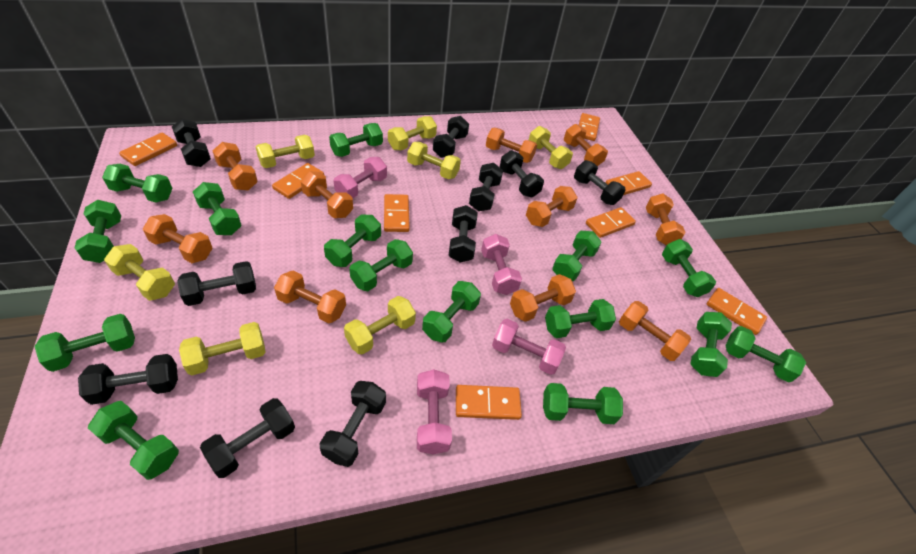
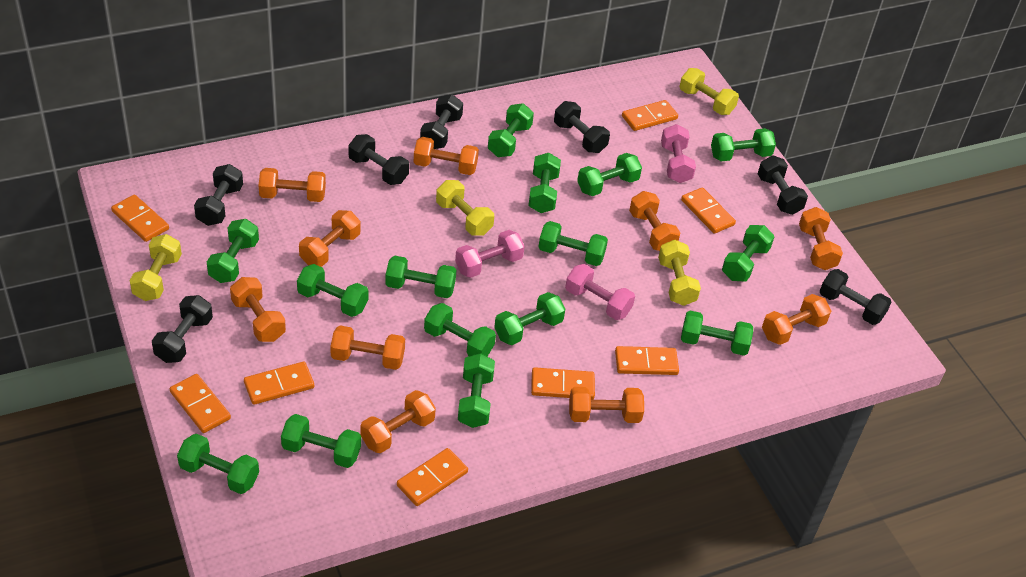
black dumbbell: 10 -> 7
pink dumbbell: 4 -> 3
yellow dumbbell: 7 -> 4

